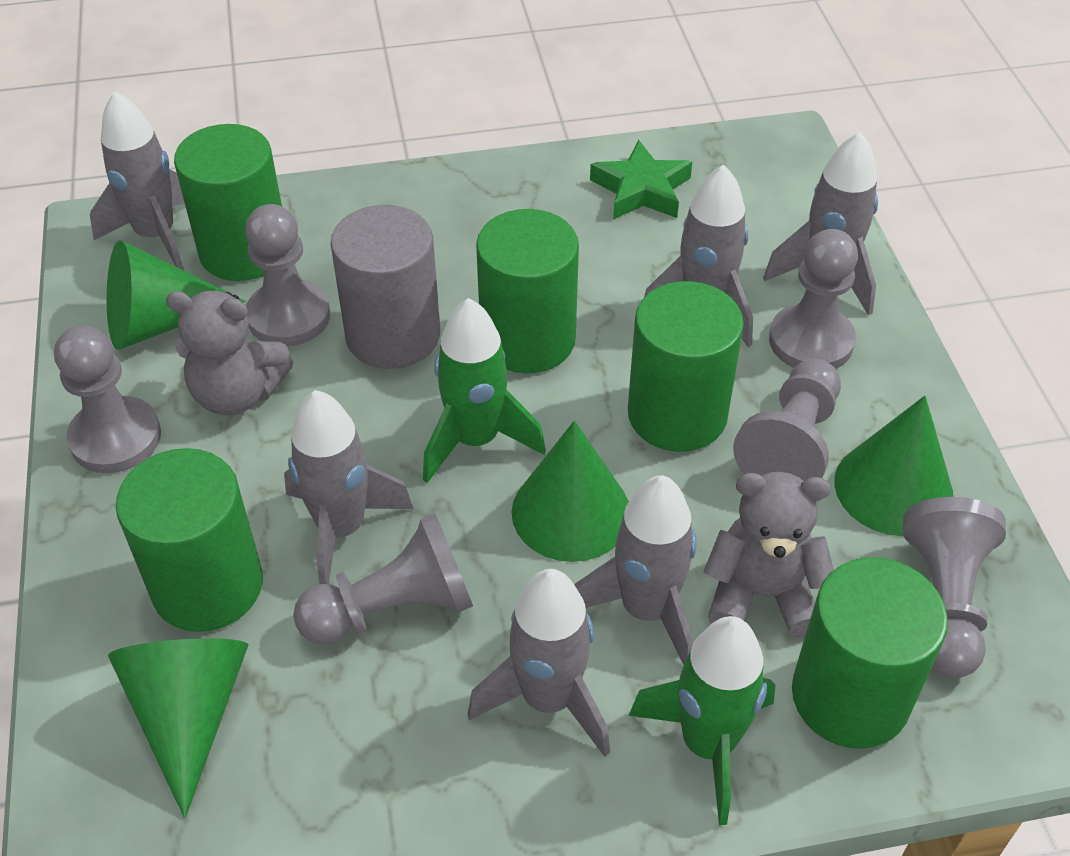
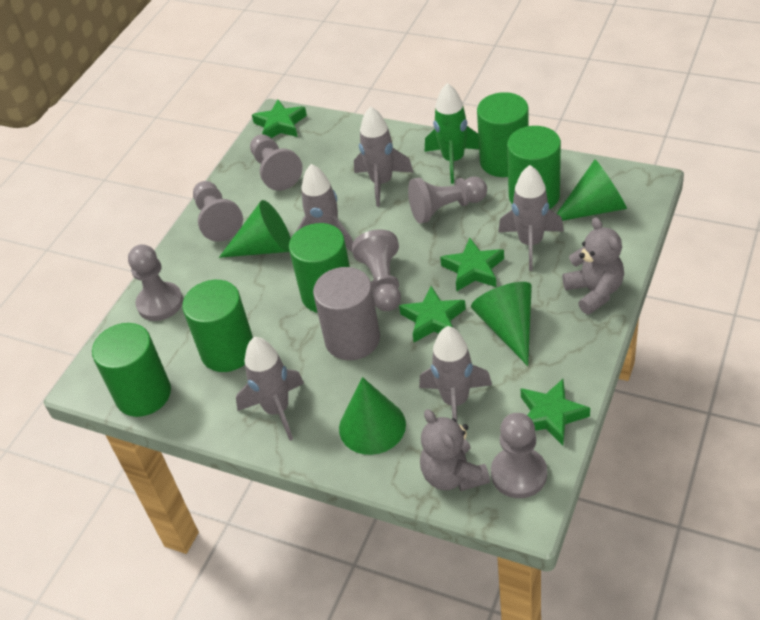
green rocket: 2 -> 1
green star: 1 -> 4
grey rocket: 6 -> 5

